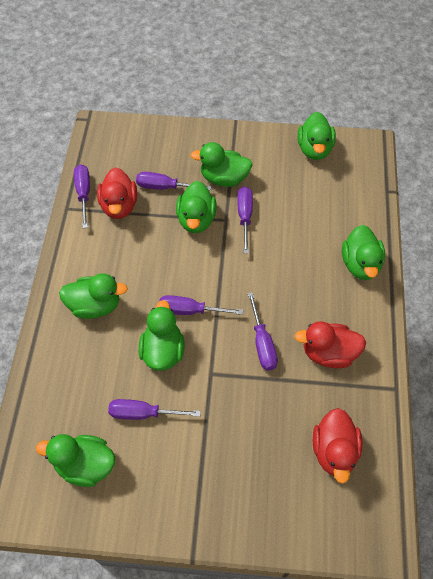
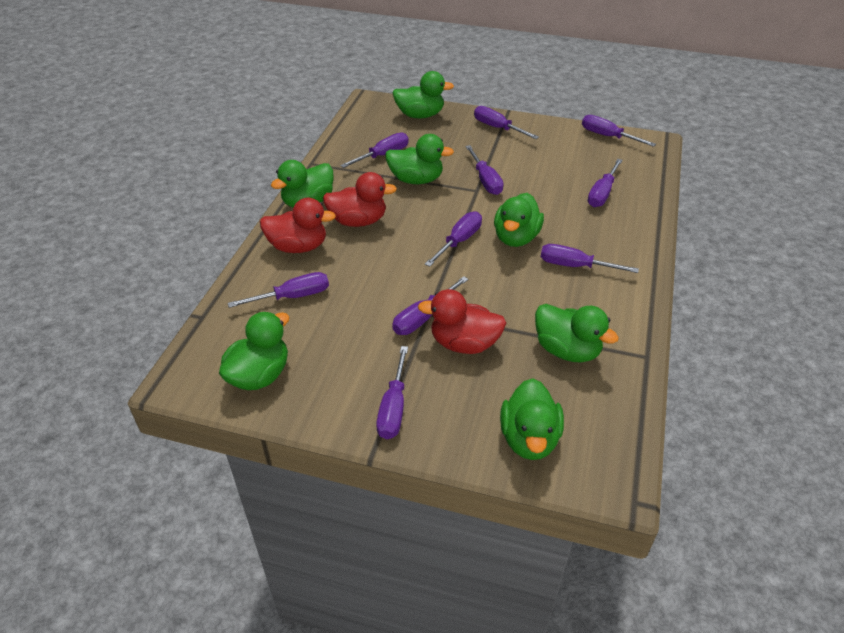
purple screwdriver: 6 -> 10

